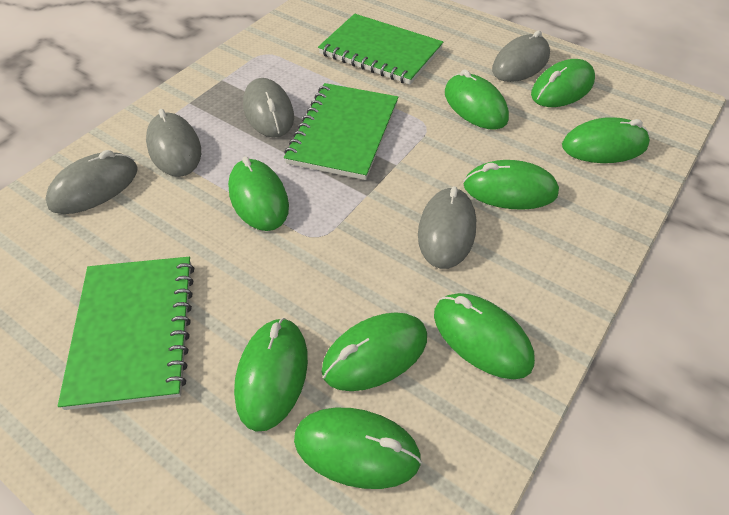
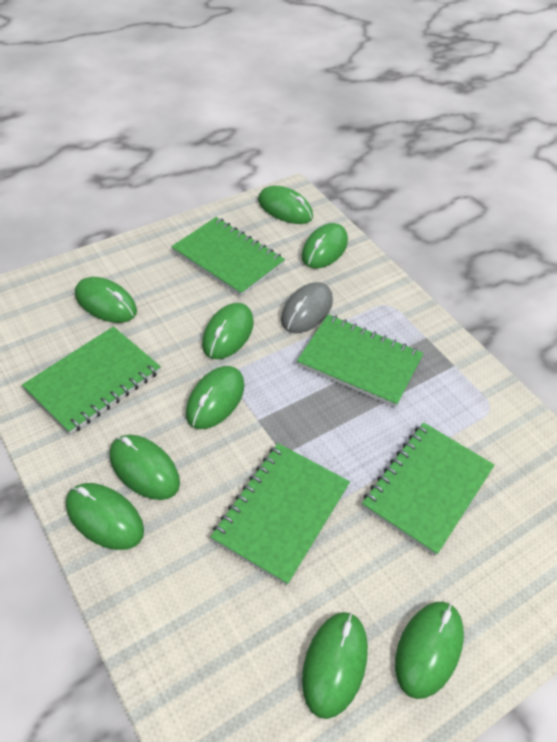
green notebook: 3 -> 5
grey mouse: 5 -> 1

